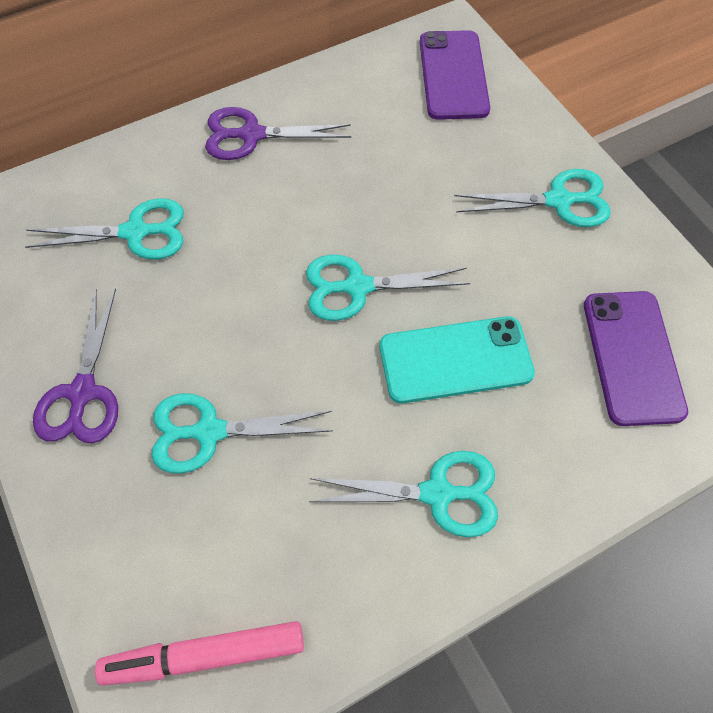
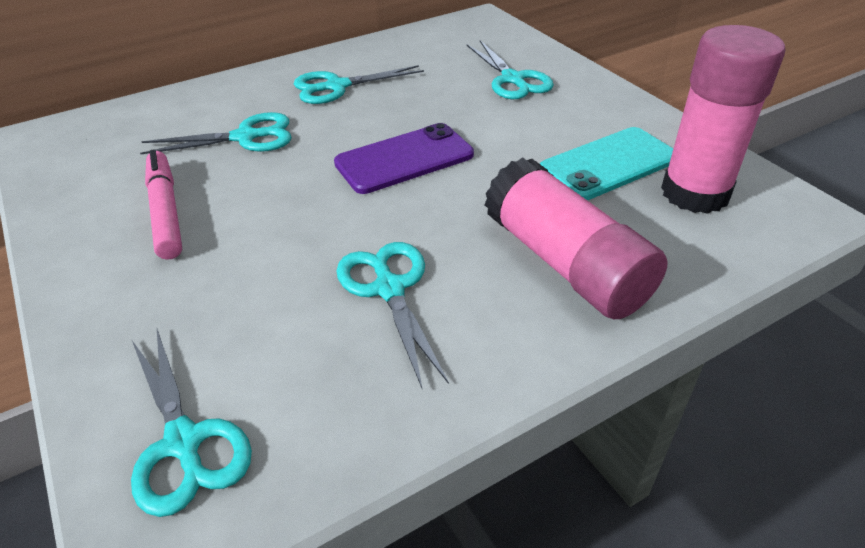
pink glue stick: 0 -> 2
purple phone: 2 -> 1
purple scissors: 2 -> 0

